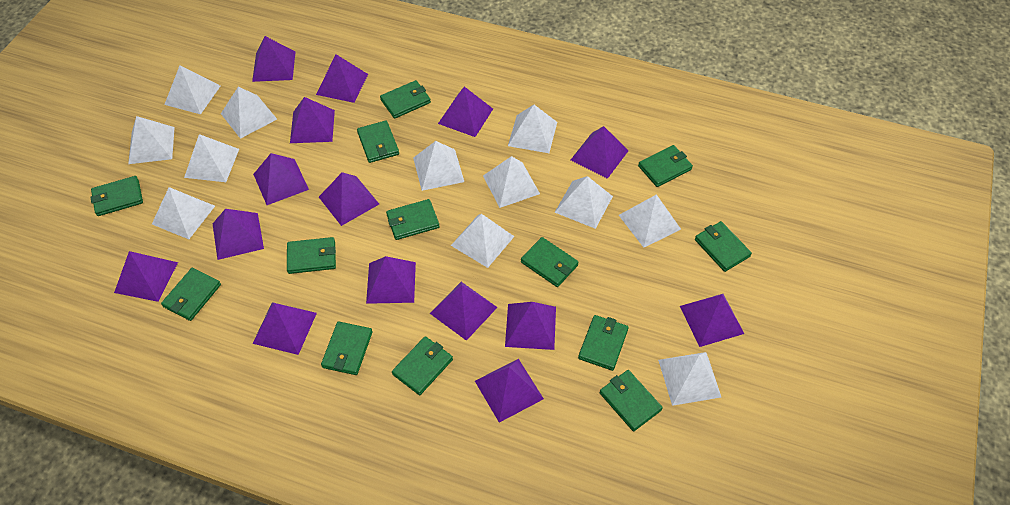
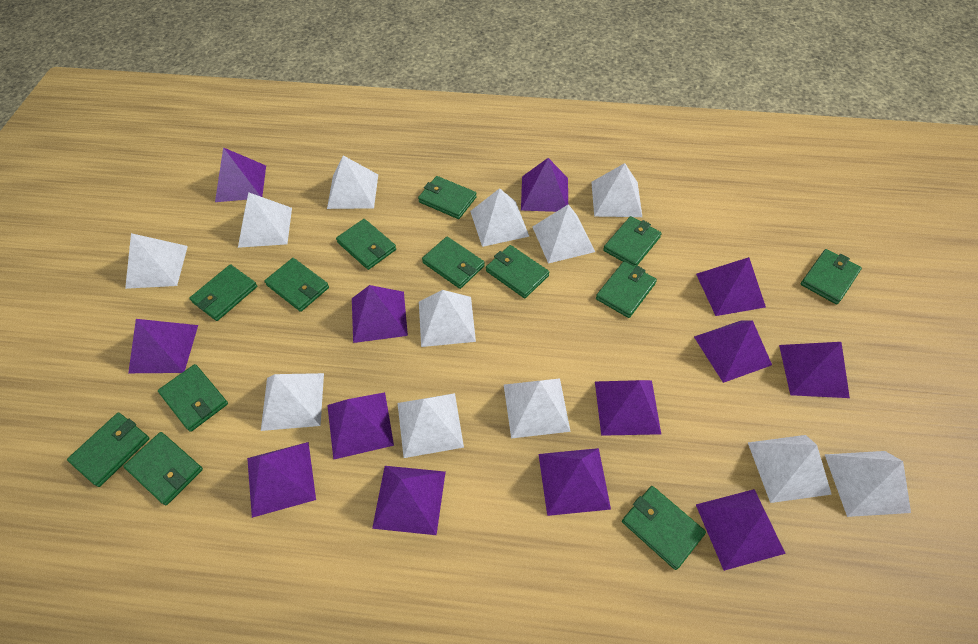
purple pyramid: 15 -> 13

